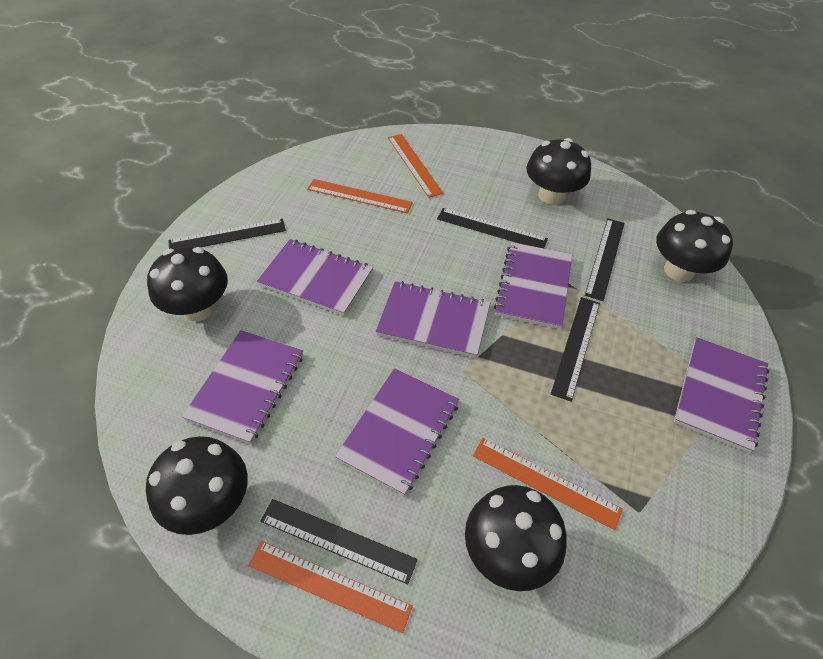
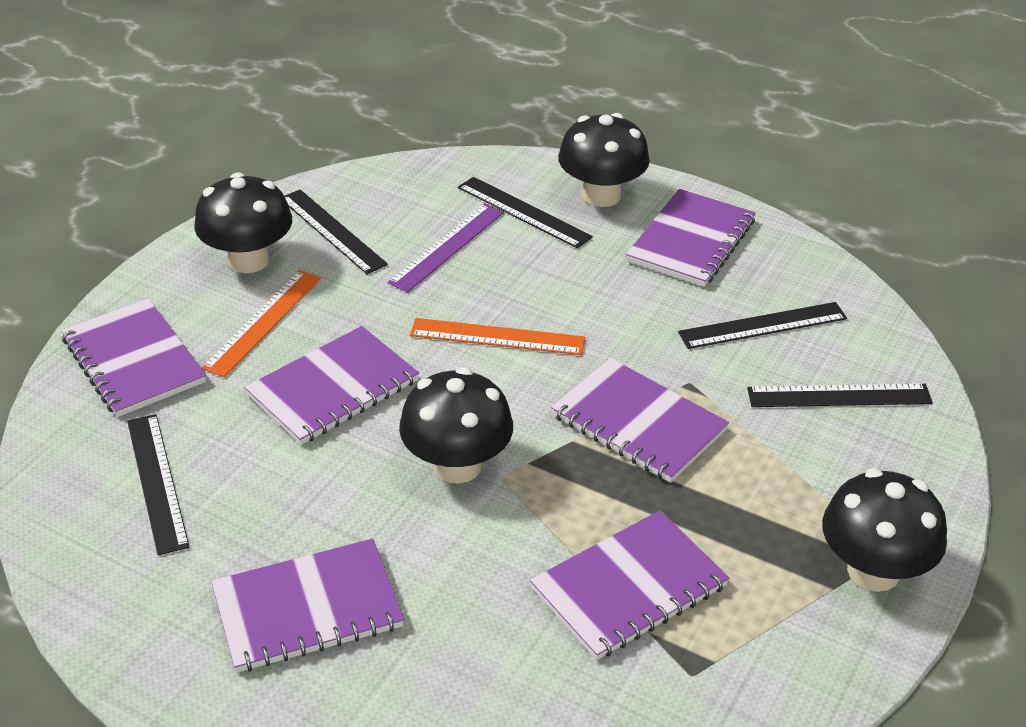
black mushroom: 5 -> 4
orange ruler: 4 -> 2
purple ruler: 0 -> 1

